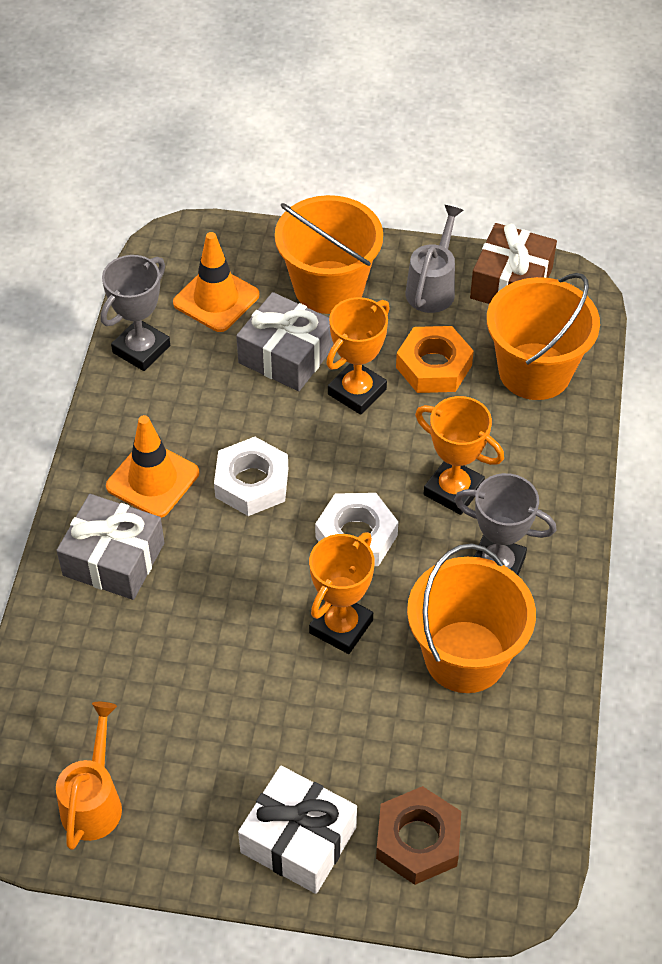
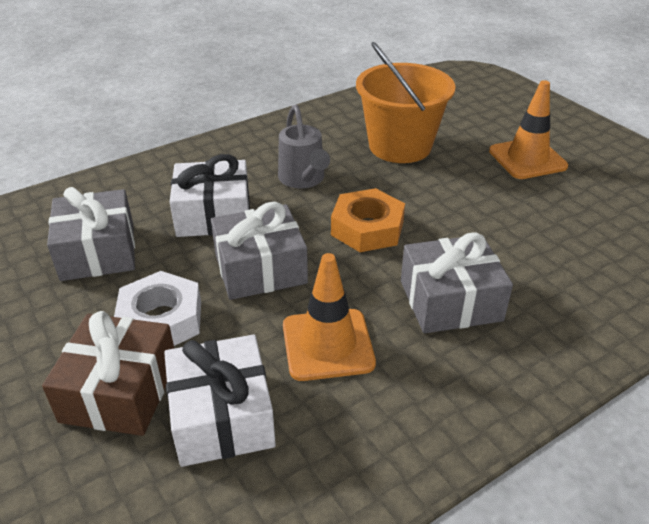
brown nut: 1 -> 0
grey gift: 2 -> 3
grey trophy: 2 -> 0
orange bucket: 3 -> 1
orange trophy: 3 -> 0
orange watering can: 1 -> 0
white gift: 1 -> 2
white nut: 2 -> 1

